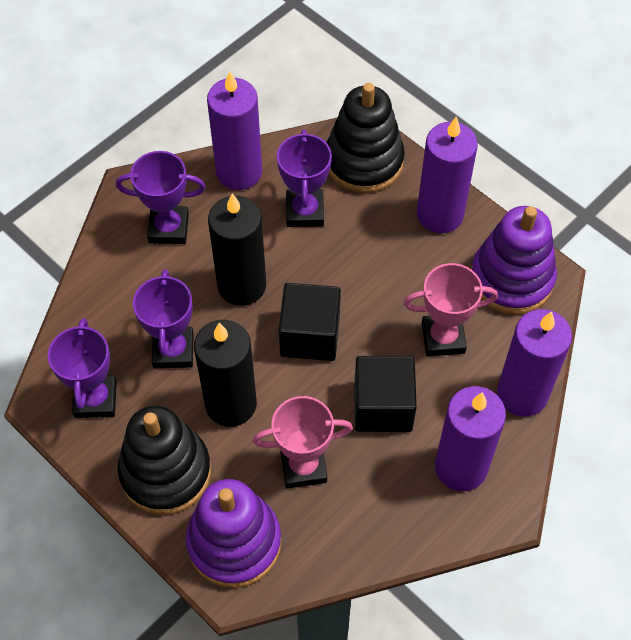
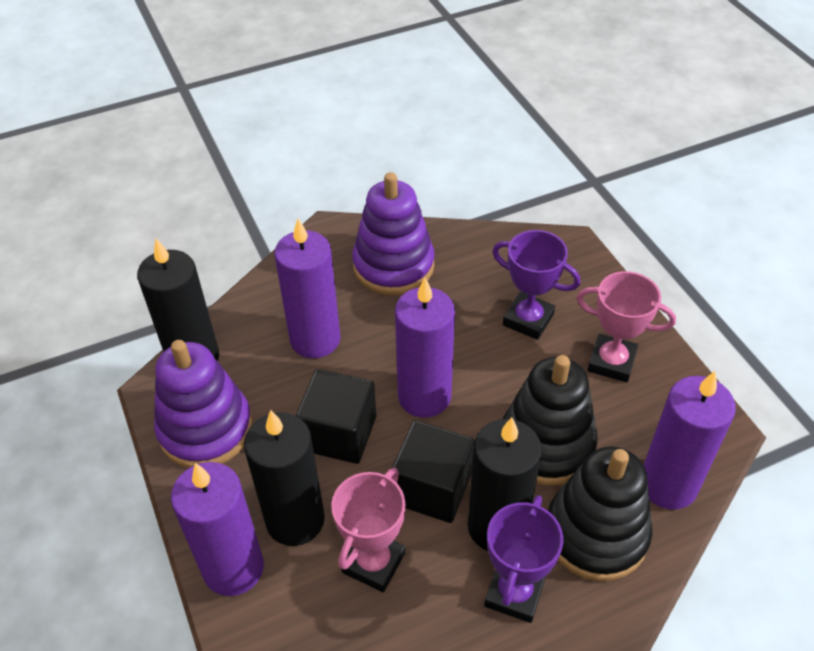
black candle: 2 -> 3
purple trophy: 4 -> 2

